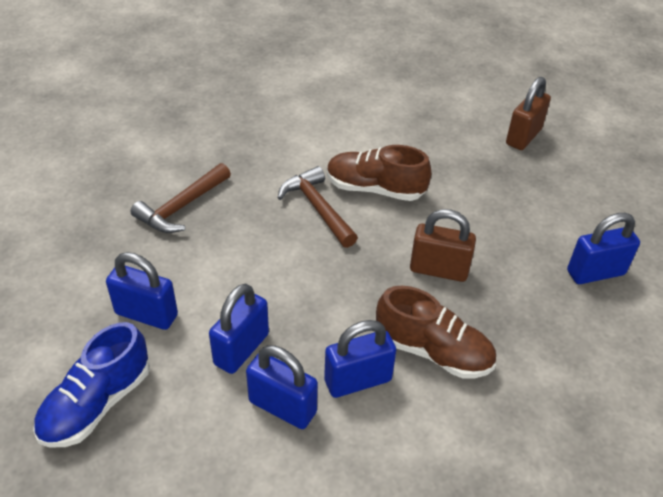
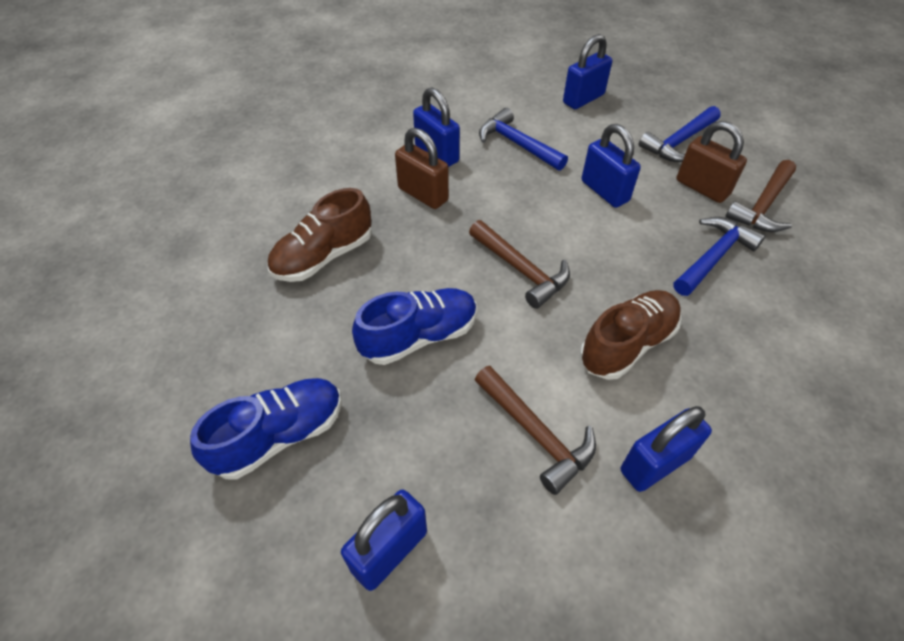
blue hammer: 0 -> 3
blue shoe: 1 -> 2
brown hammer: 2 -> 3

